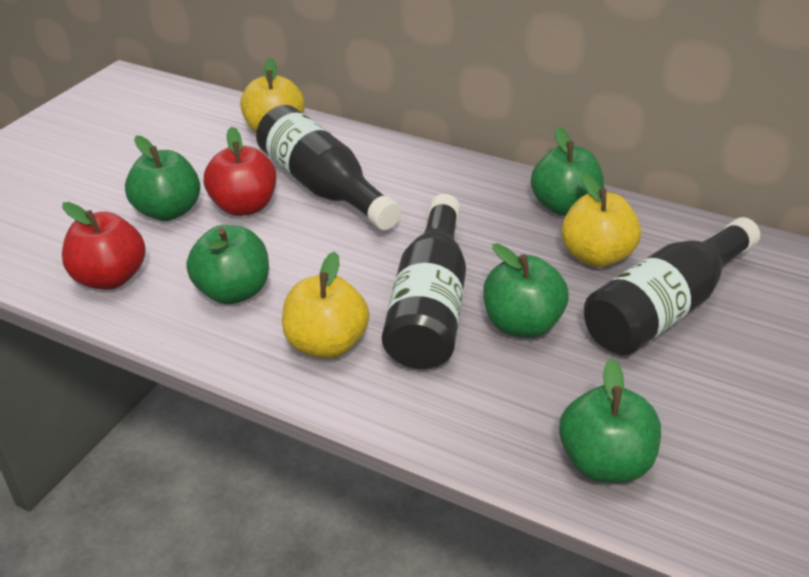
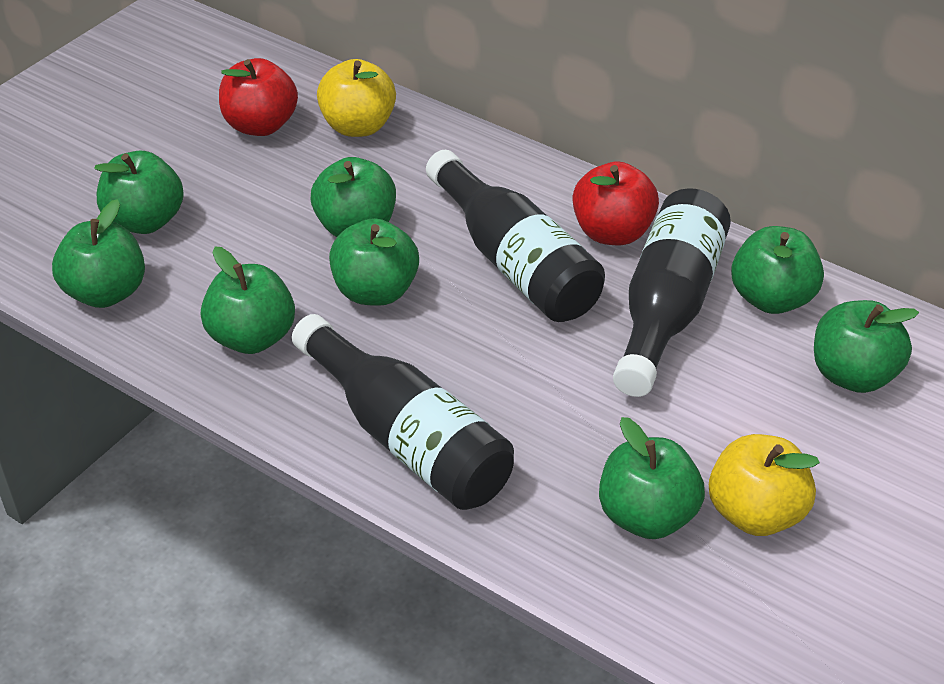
green apple: 5 -> 8
yellow apple: 3 -> 2

